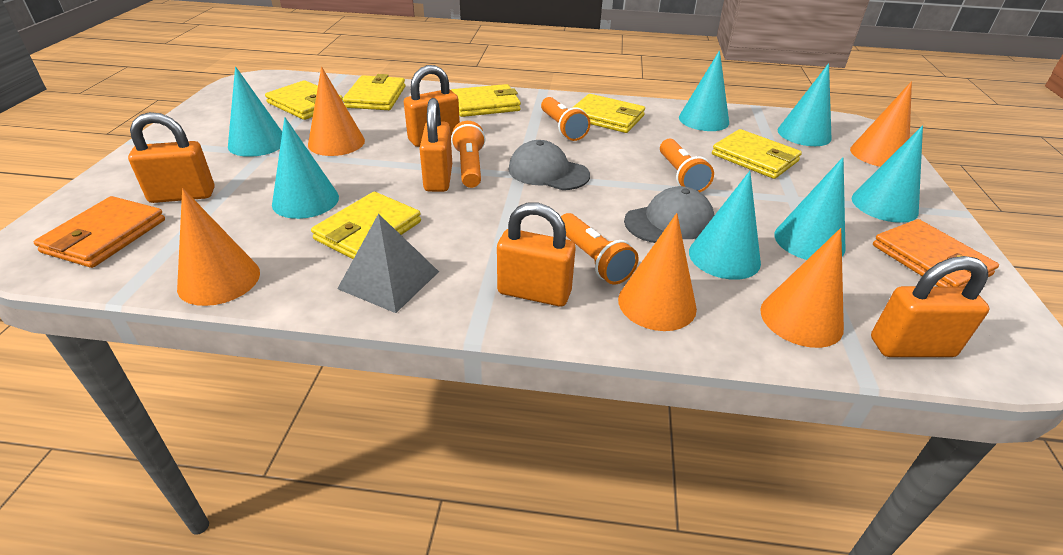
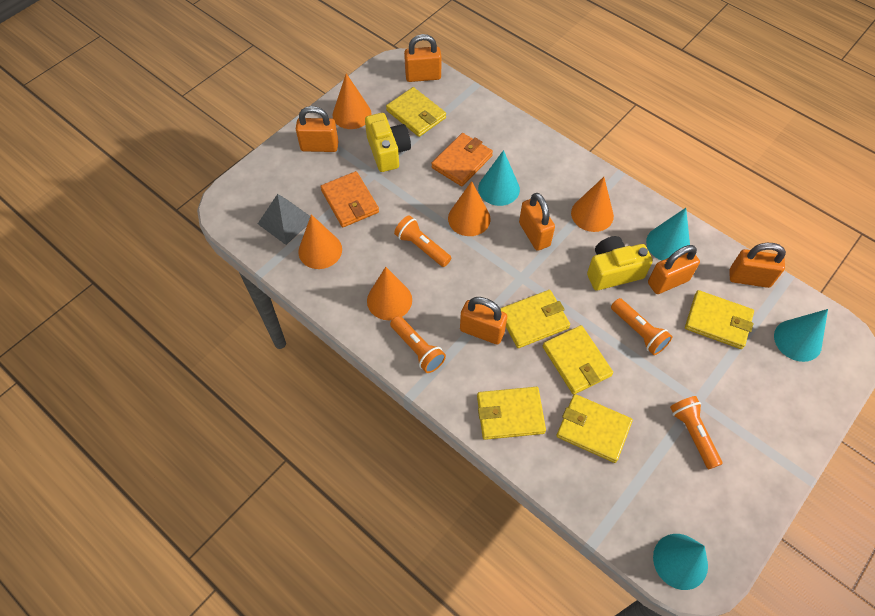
grey cap: 2 -> 0
orange padlock: 5 -> 6
turquoise cone: 7 -> 4
yellow camera: 0 -> 2

